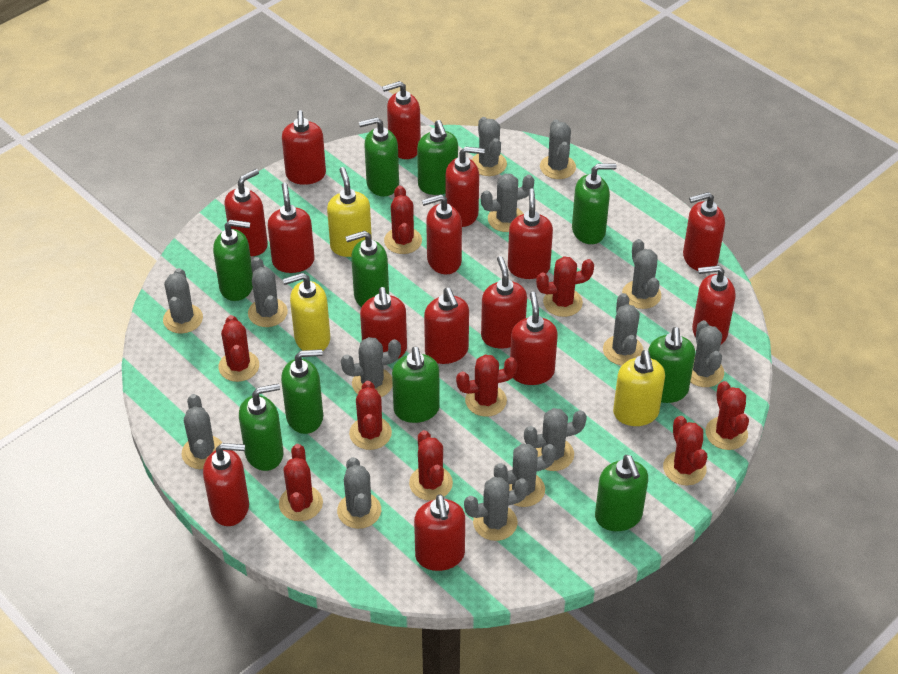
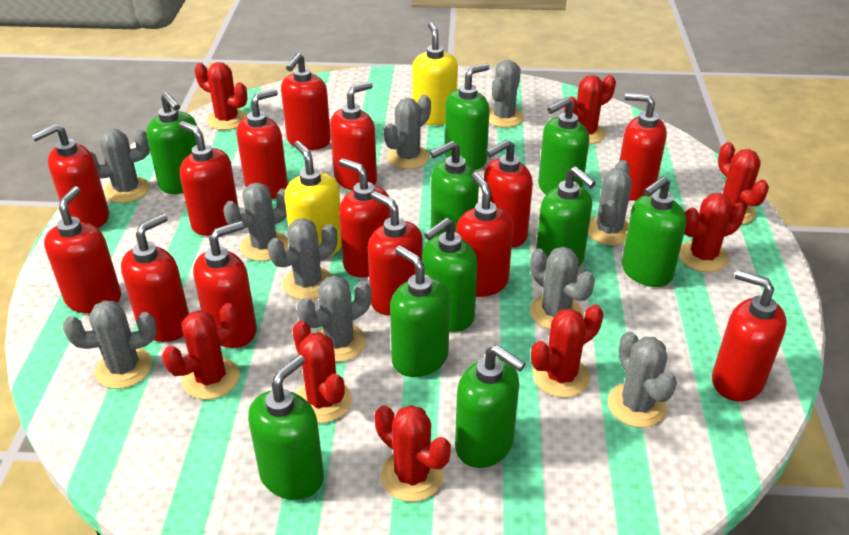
grey cactus: 14 -> 10
red cactus: 9 -> 8
red soap dispenser: 15 -> 14
yellow soap dispenser: 3 -> 2

